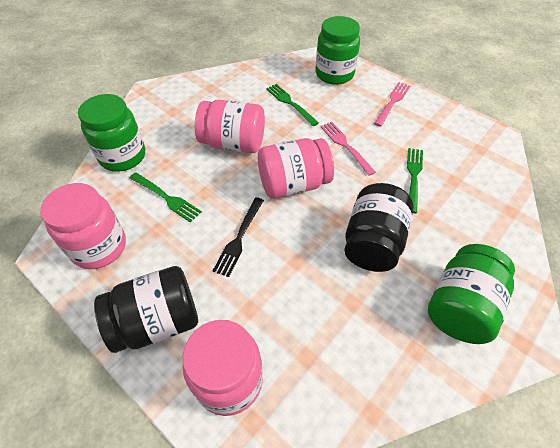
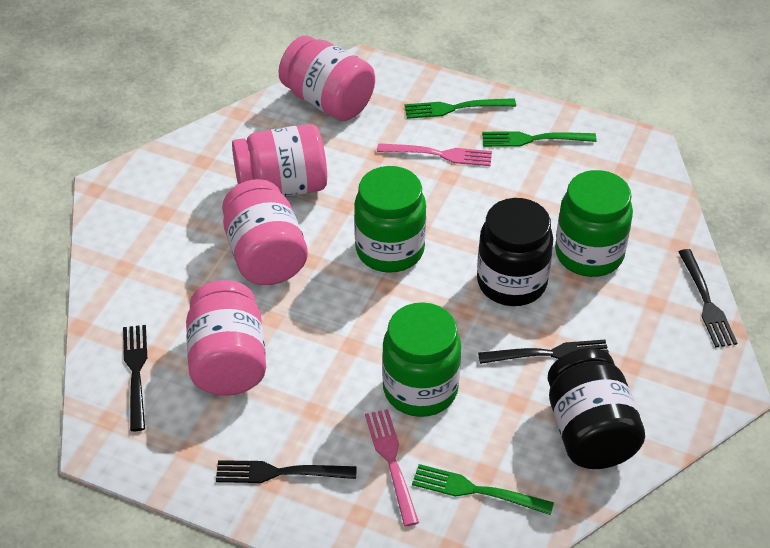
black fork: 1 -> 4

